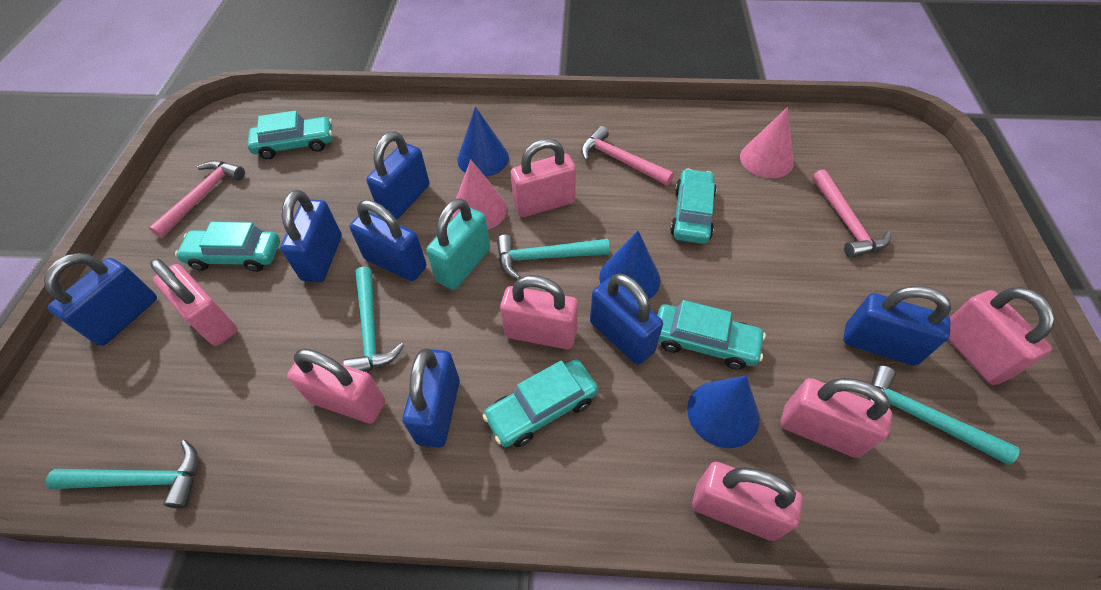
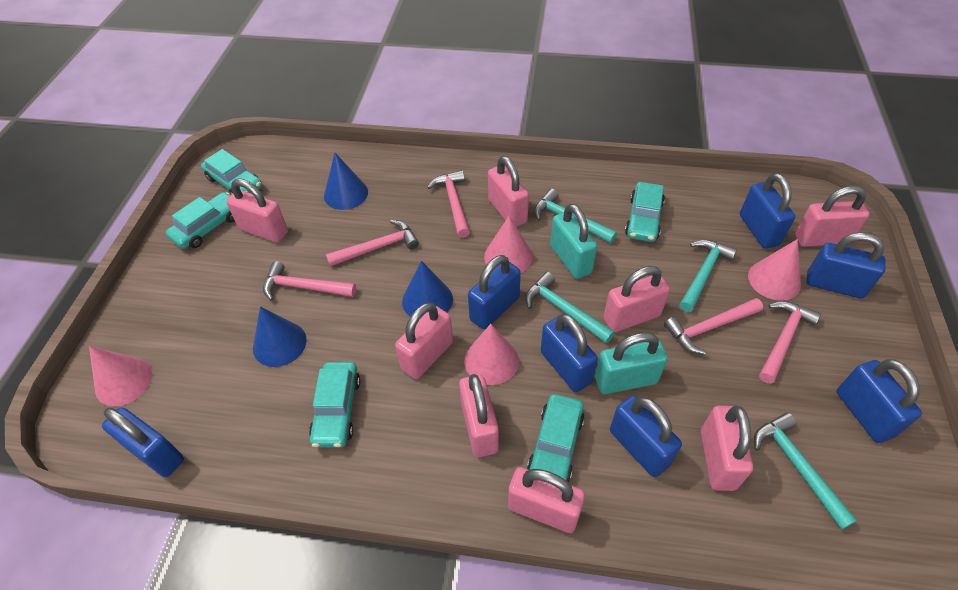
pink cone: 2 -> 4
pink hammer: 3 -> 5
pink padlock: 7 -> 8
turquoise padlock: 1 -> 2

